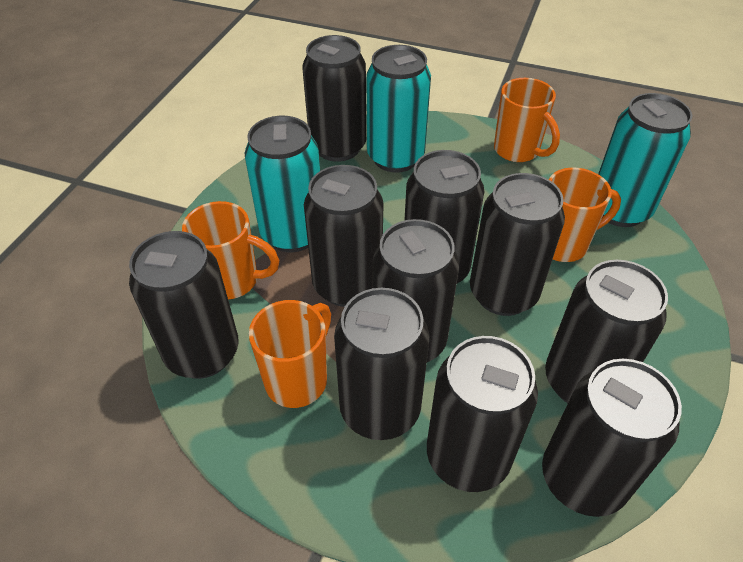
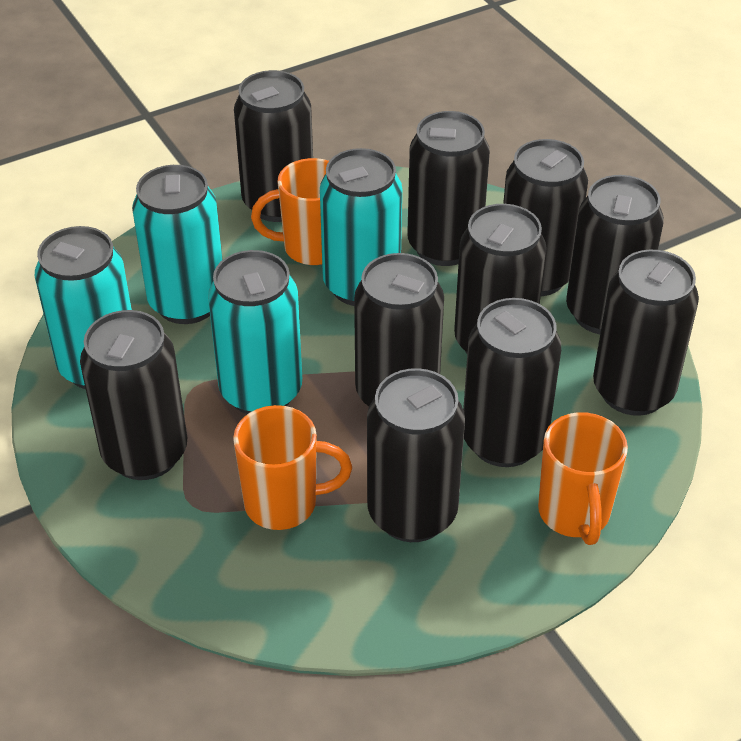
orange mug: 4 -> 3
turquoise can: 3 -> 4

